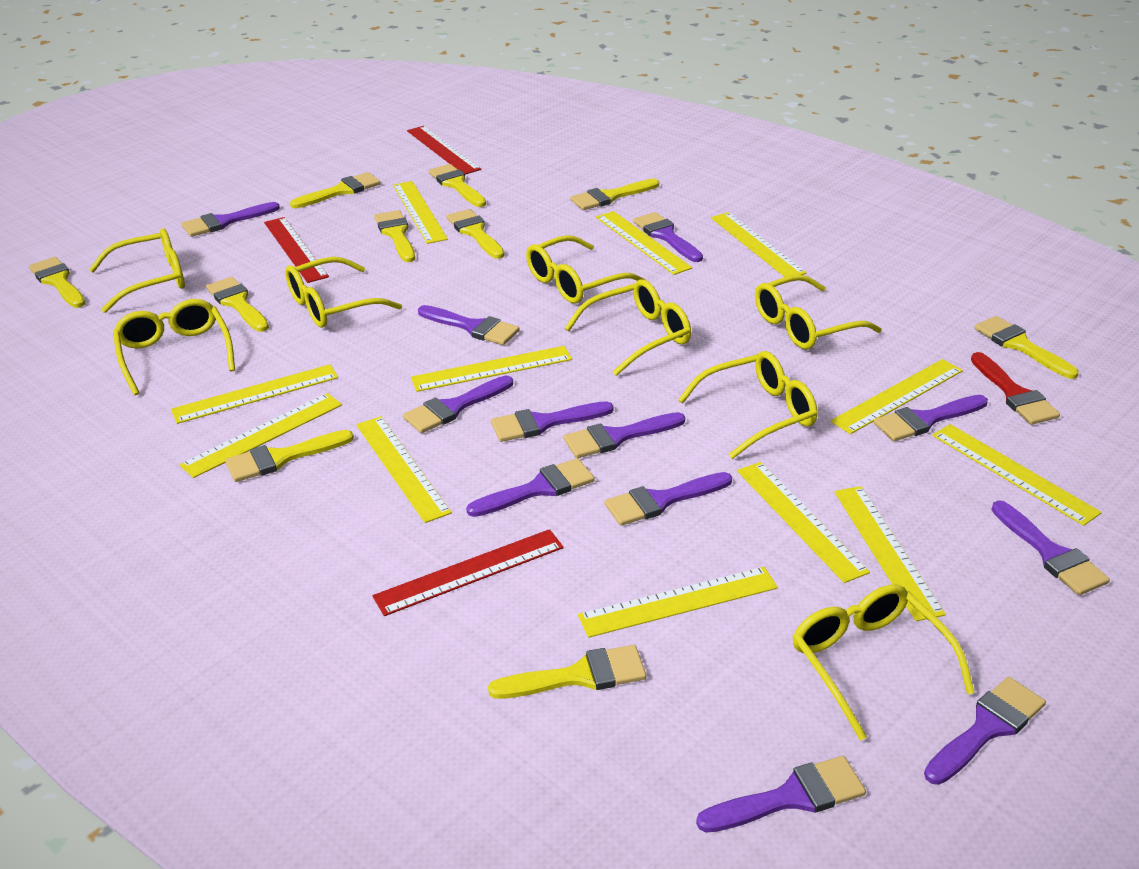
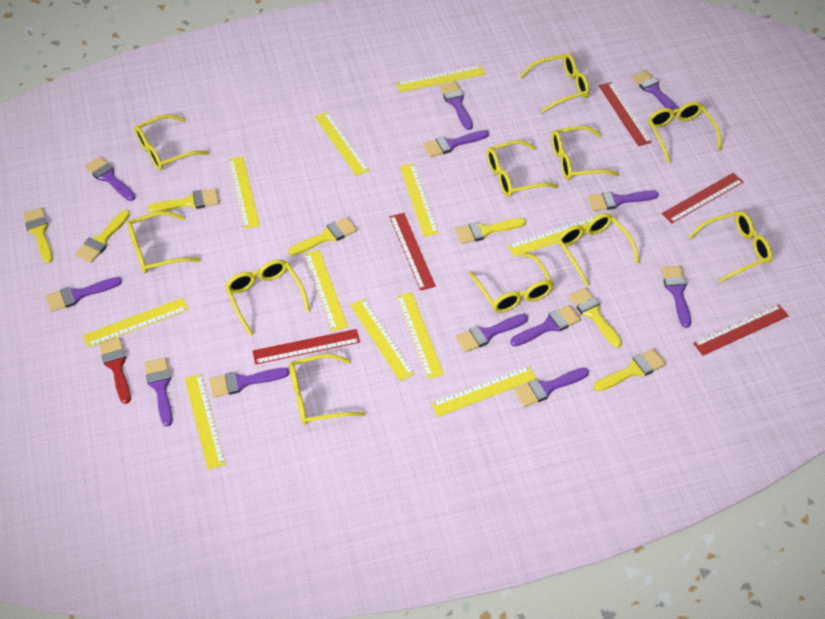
red ruler: 3 -> 5
yellow brush: 10 -> 7
yellow glasses: 8 -> 11
yellow ruler: 12 -> 11

